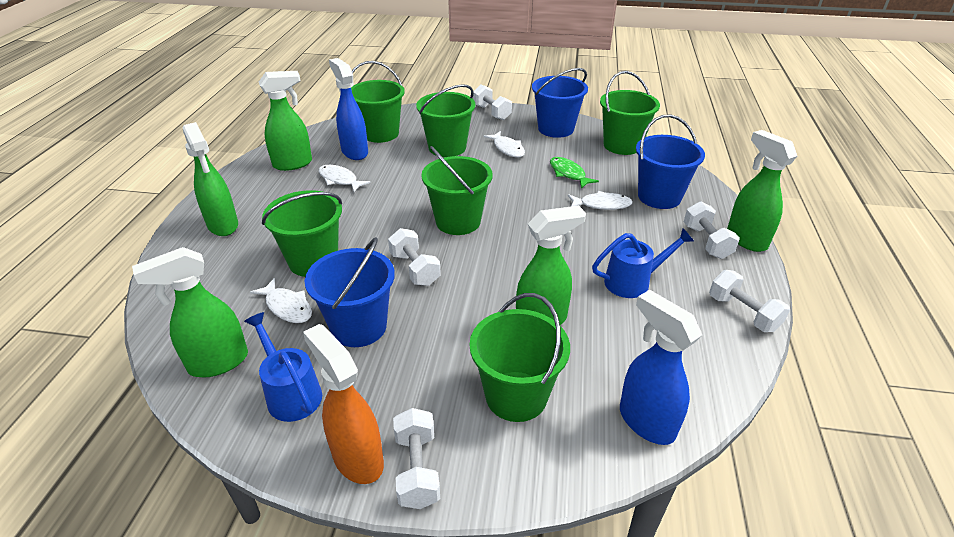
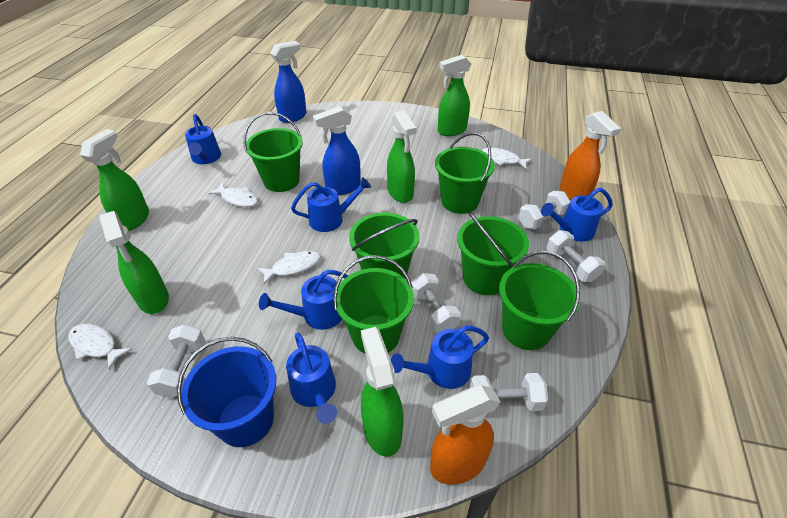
blue bucket: 3 -> 1
blue watering can: 2 -> 6
green fish: 1 -> 0
orange spray bottle: 1 -> 2

